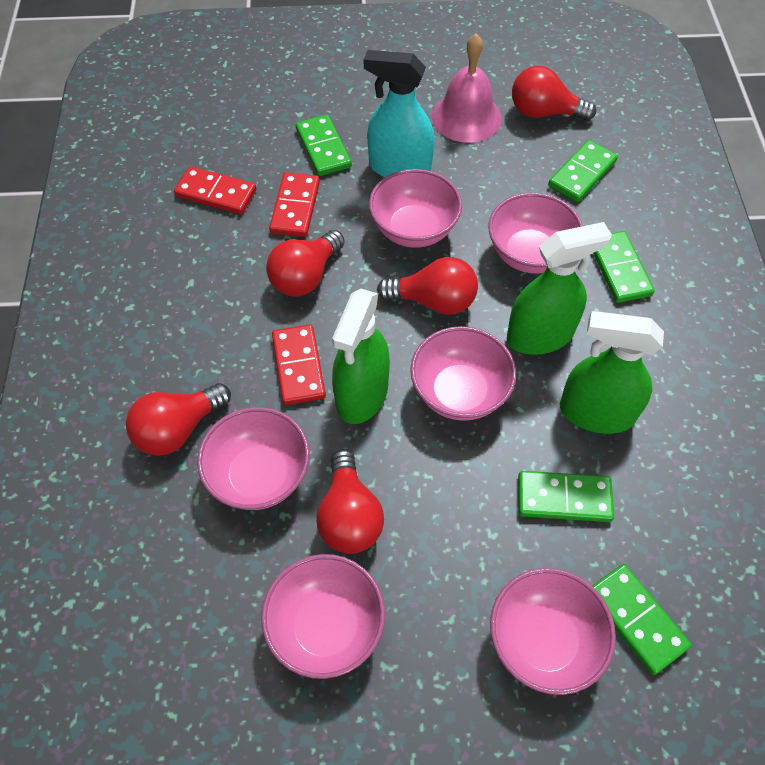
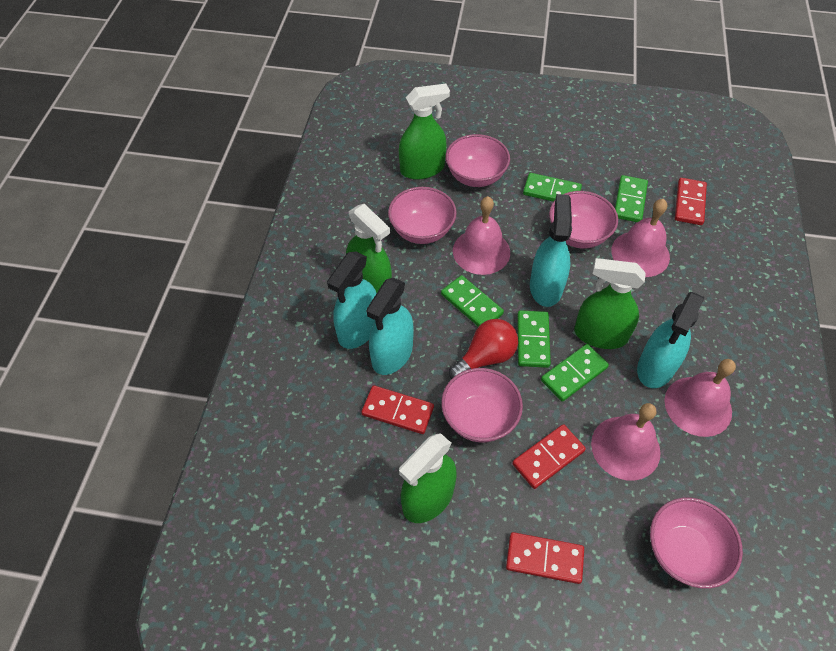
green spray bottle: 3 -> 4
pink bell: 1 -> 4
pink bowl: 6 -> 5
red domino: 3 -> 4
red light bulb: 5 -> 1
turquoise spray bottle: 1 -> 4

